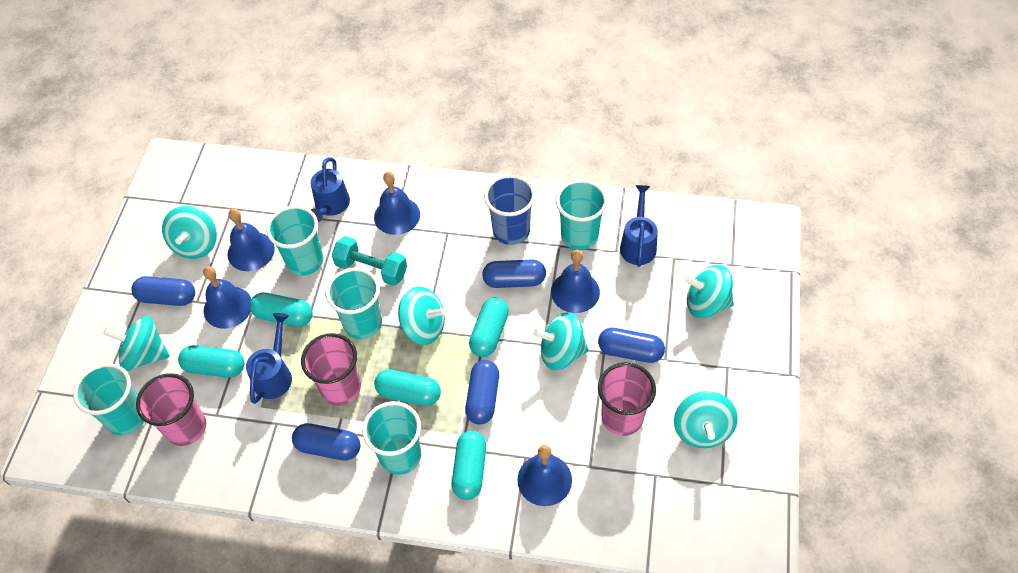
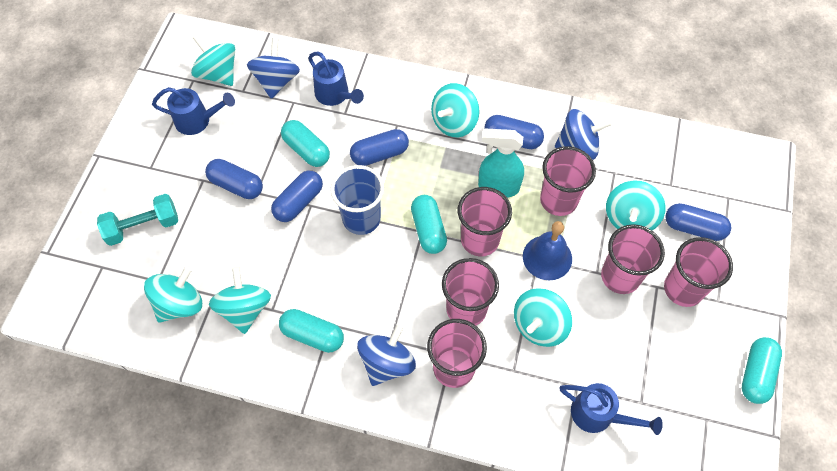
blue bell: 5 -> 1
blue spinning top: 0 -> 3
pink cup: 3 -> 6
turquoise capsule: 5 -> 4
turquoise cup: 5 -> 0
turquoise spray bottle: 0 -> 1

